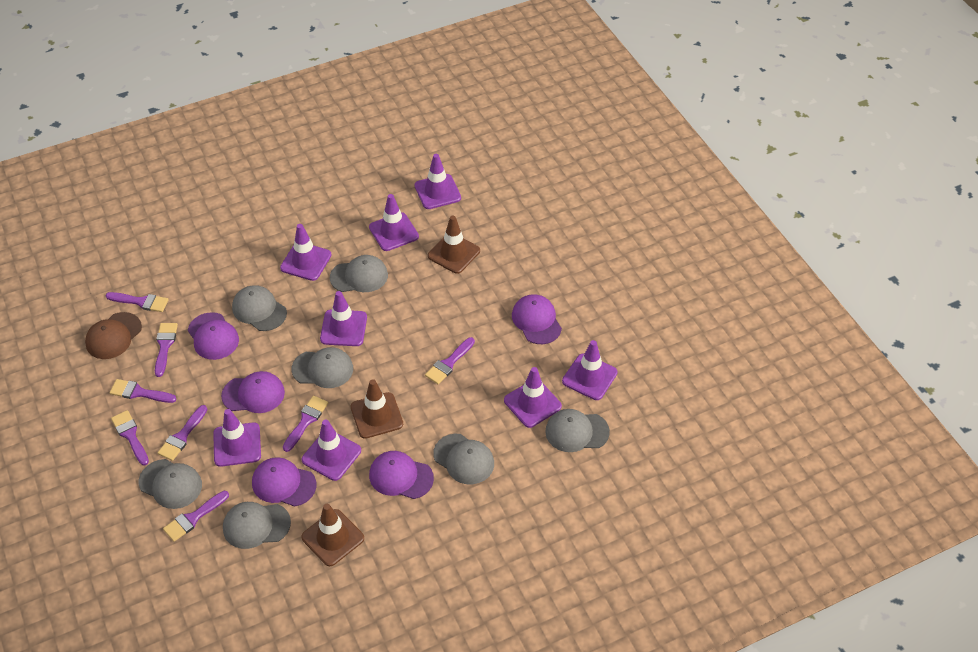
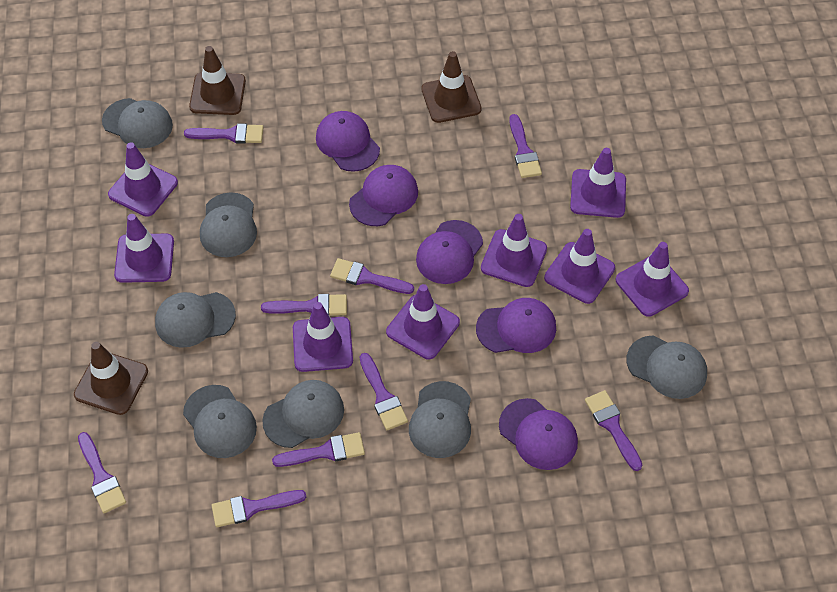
brown cap: 1 -> 0
purple brush: 8 -> 9

